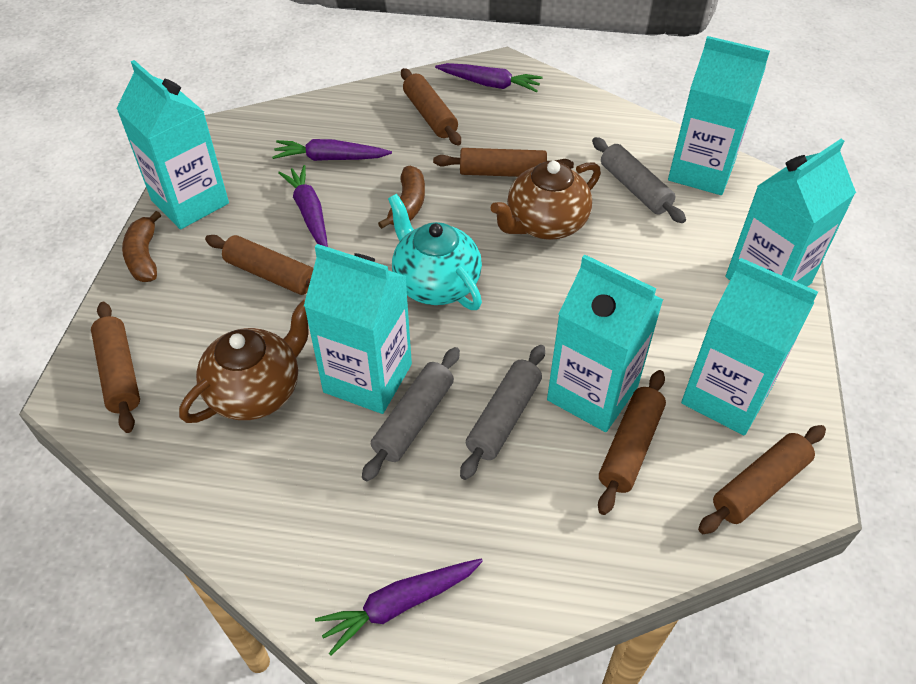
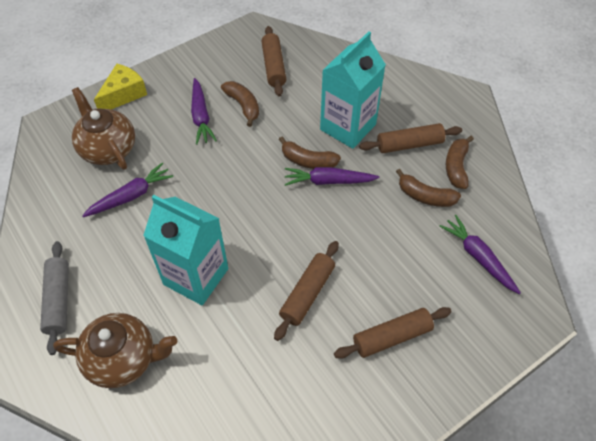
brown banana: 2 -> 4
brown rolling pin: 6 -> 4
grey rolling pin: 3 -> 1
turquoise carton: 6 -> 2
turquoise teapot: 1 -> 0
yellow cheese: 0 -> 1

